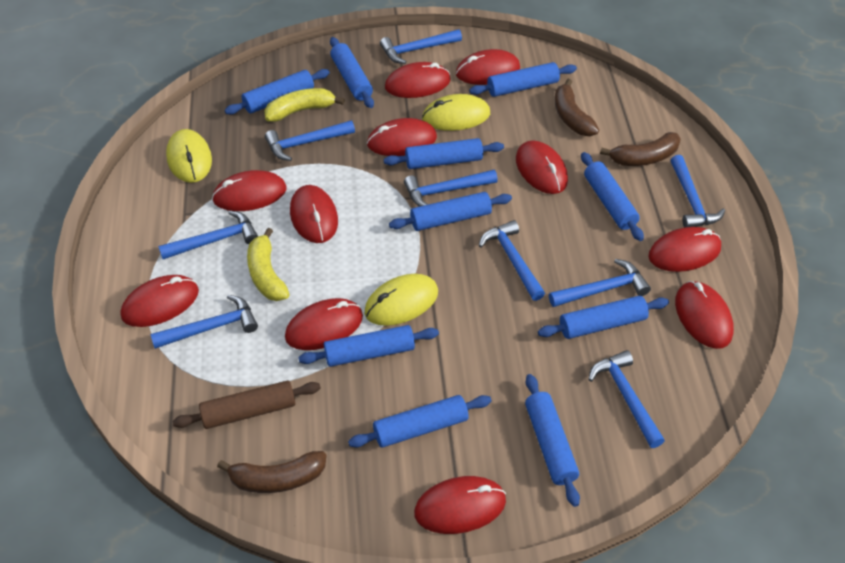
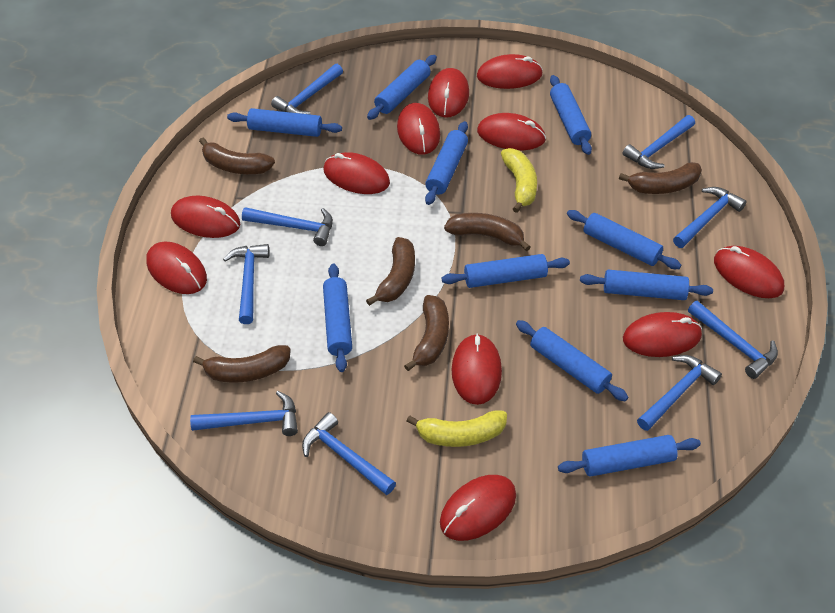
brown banana: 3 -> 6
brown rolling pin: 1 -> 0
yellow mouse: 3 -> 0

